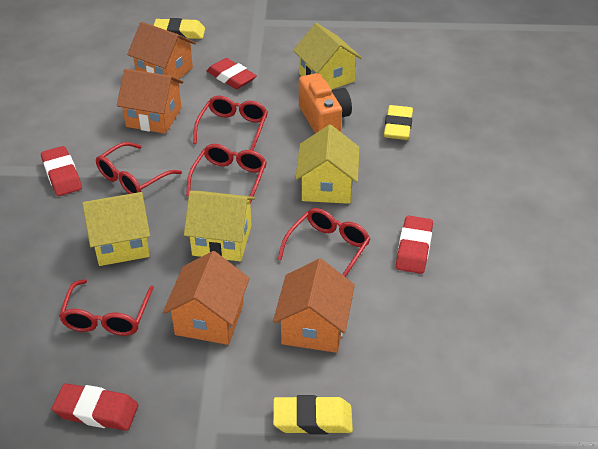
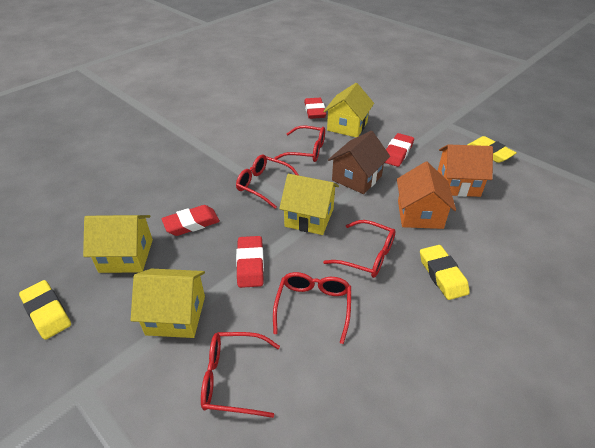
brown house: 0 -> 1
orange camera: 1 -> 0
orange house: 4 -> 2

